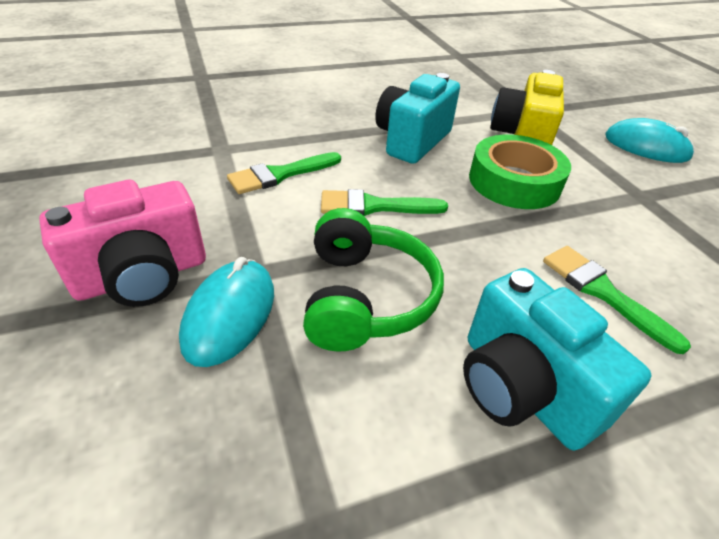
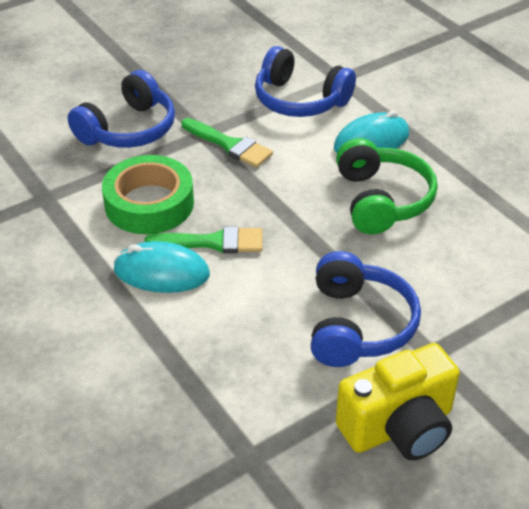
blue headphones: 0 -> 3
green brush: 3 -> 2
pink camera: 1 -> 0
turquoise camera: 2 -> 0

